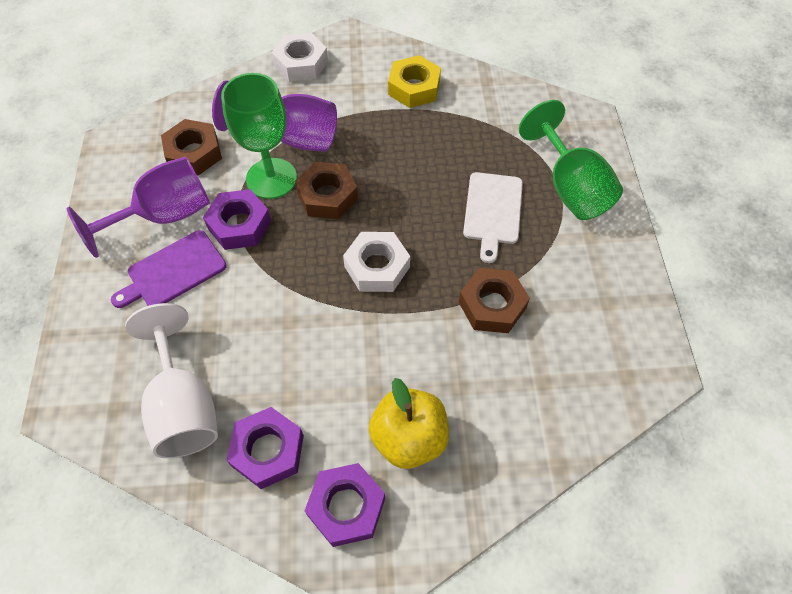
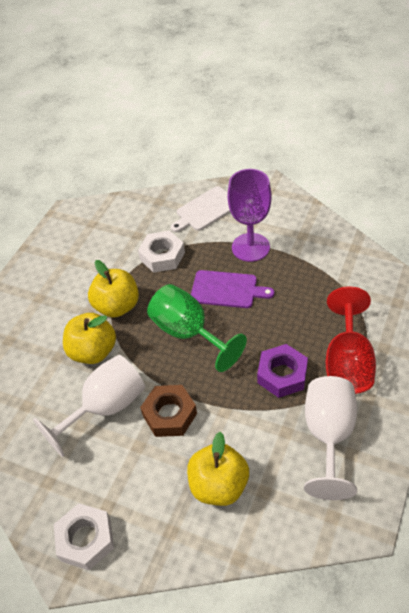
brown nut: 3 -> 1
green goblet: 2 -> 1
purple goblet: 2 -> 1
purple nut: 3 -> 1
red goblet: 0 -> 1
white goblet: 1 -> 2
yellow apple: 1 -> 3
yellow nut: 1 -> 0

